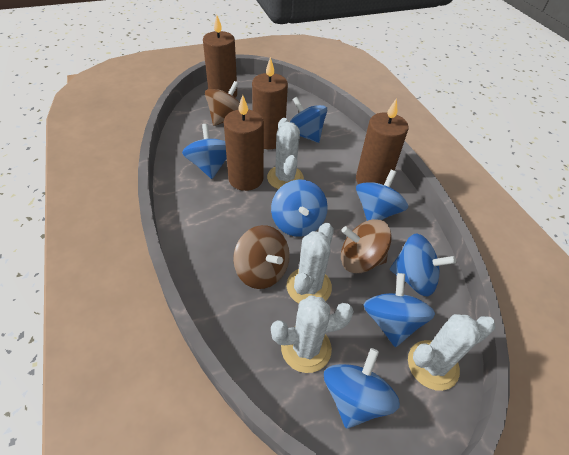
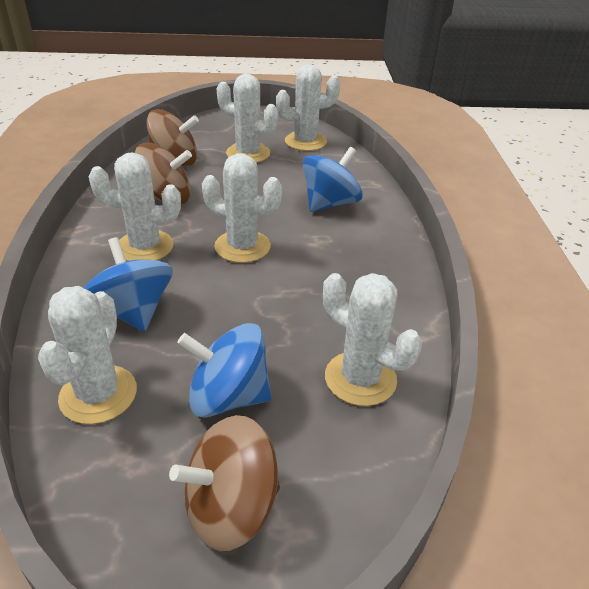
blue spinning top: 7 -> 3
brown candle: 4 -> 0
white cactus: 4 -> 6

